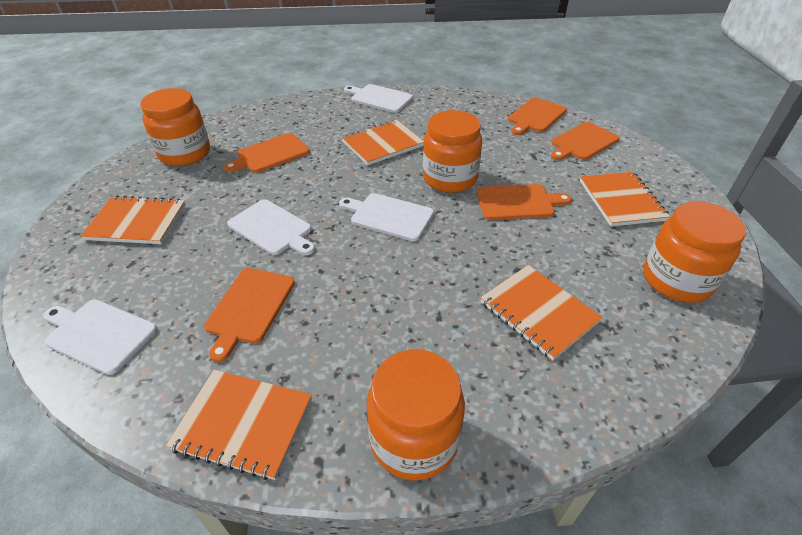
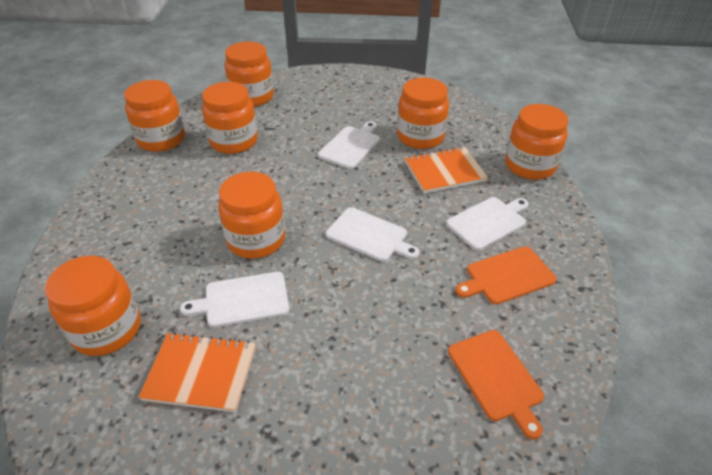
orange cutting board: 5 -> 2
orange jar: 4 -> 7
orange notebook: 5 -> 2

